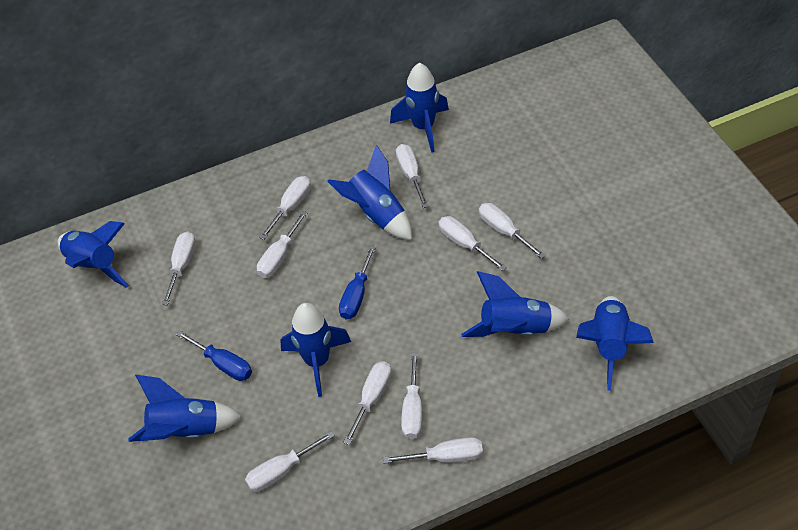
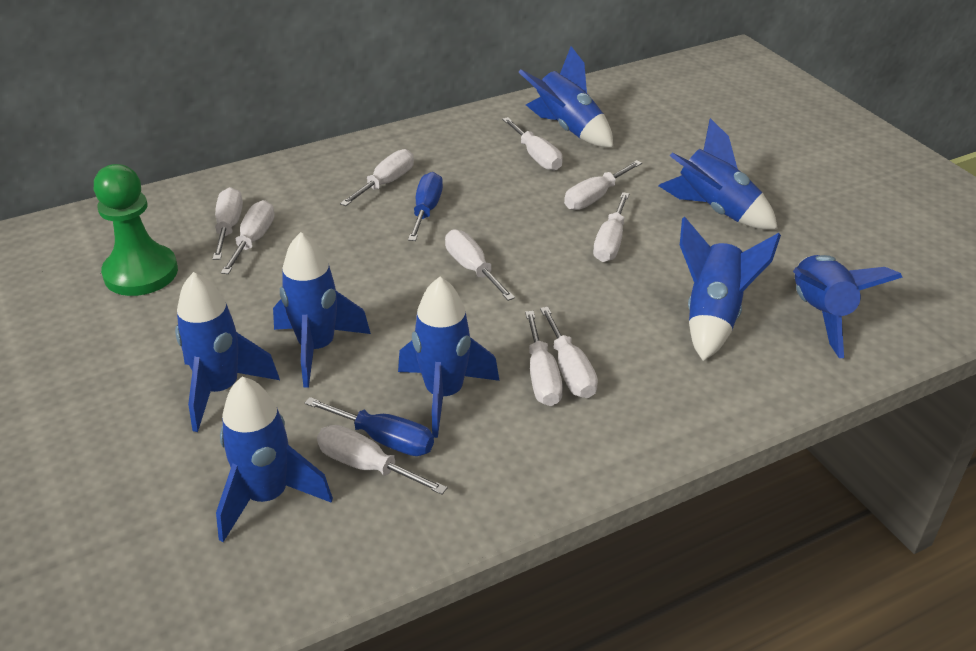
blue rocket: 7 -> 8
green pawn: 0 -> 1

